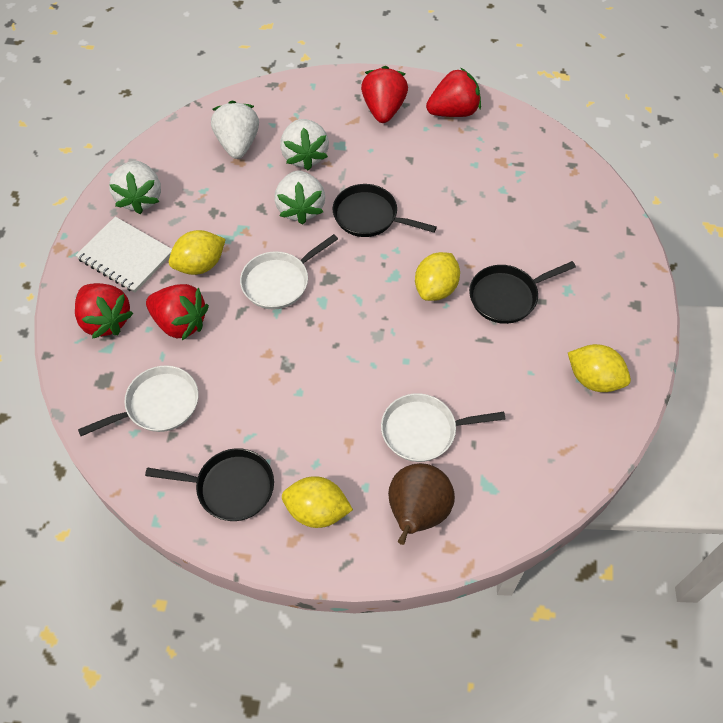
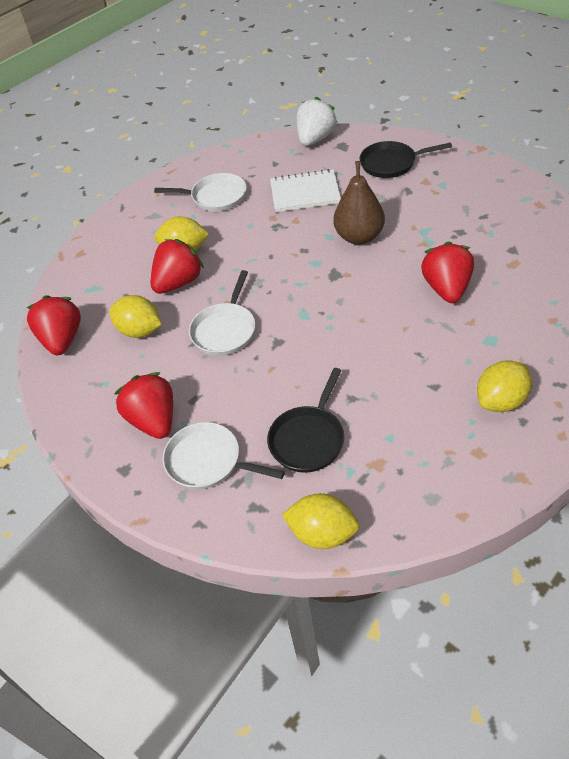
black pan: 3 -> 2
white strawberry: 4 -> 1

